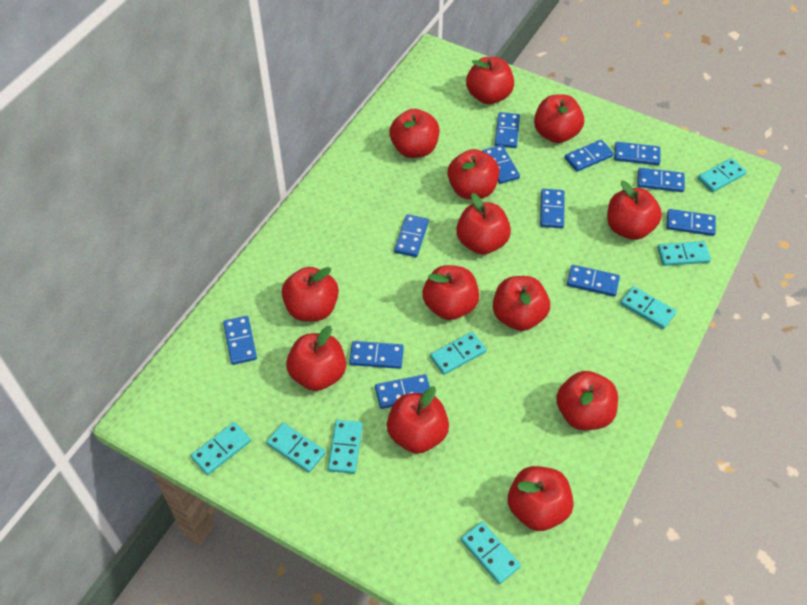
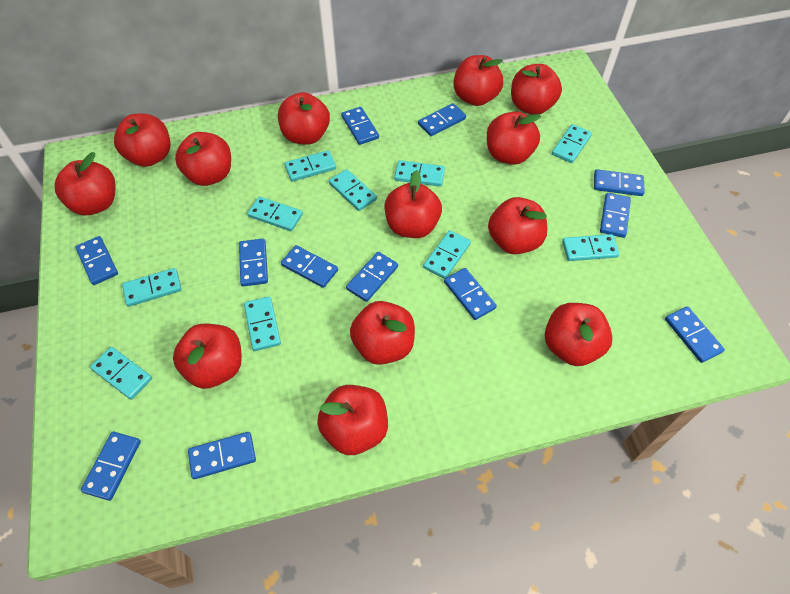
turquoise domino: 8 -> 10

